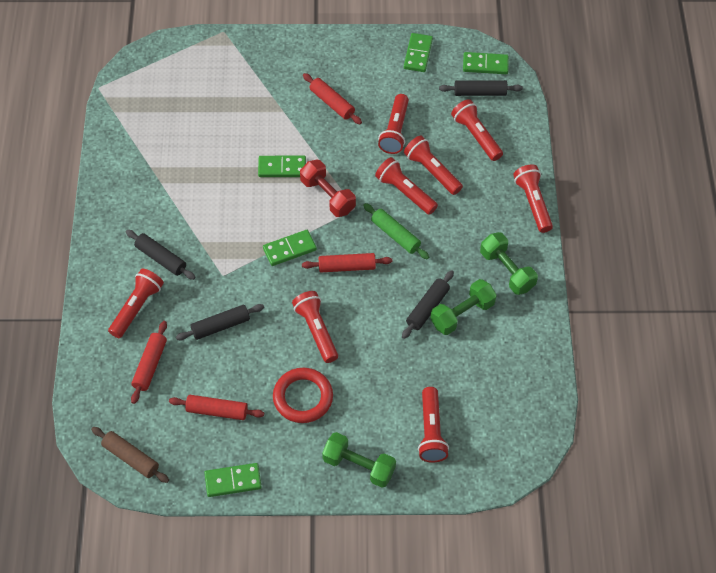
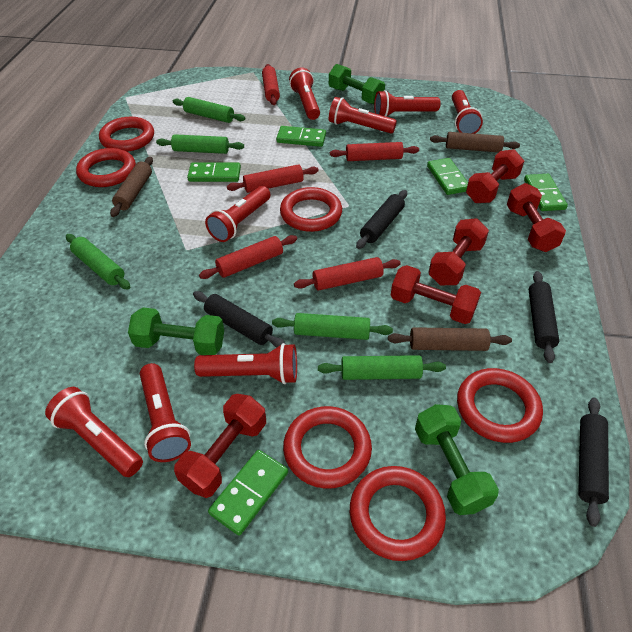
brown rolling pin: 1 -> 3
green rolling pin: 1 -> 5
red dumbbell: 1 -> 5
red ring: 1 -> 6
red rolling pin: 4 -> 5

